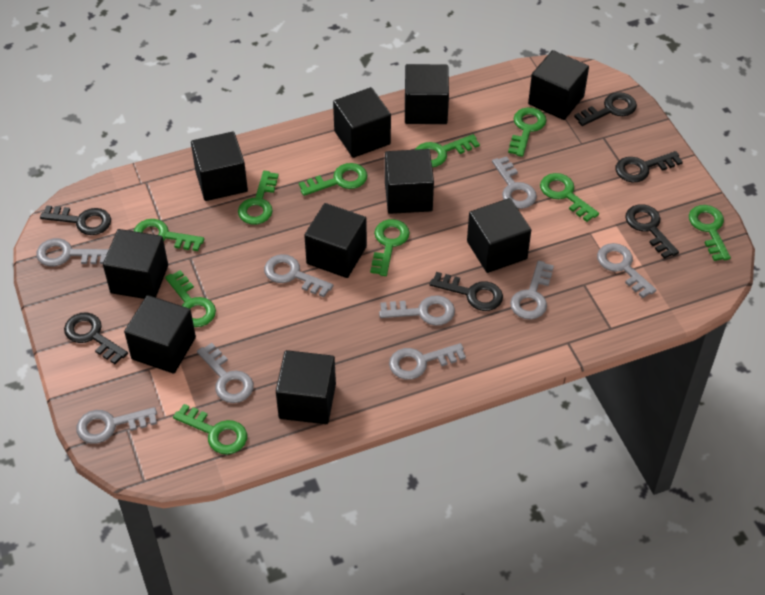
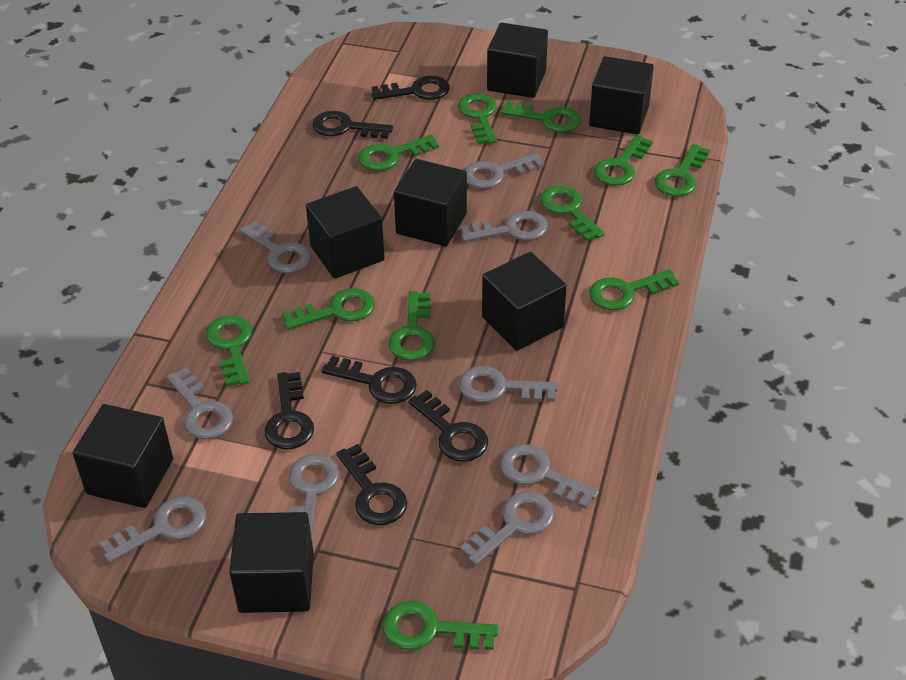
black cube: 10 -> 7
green key: 10 -> 11

